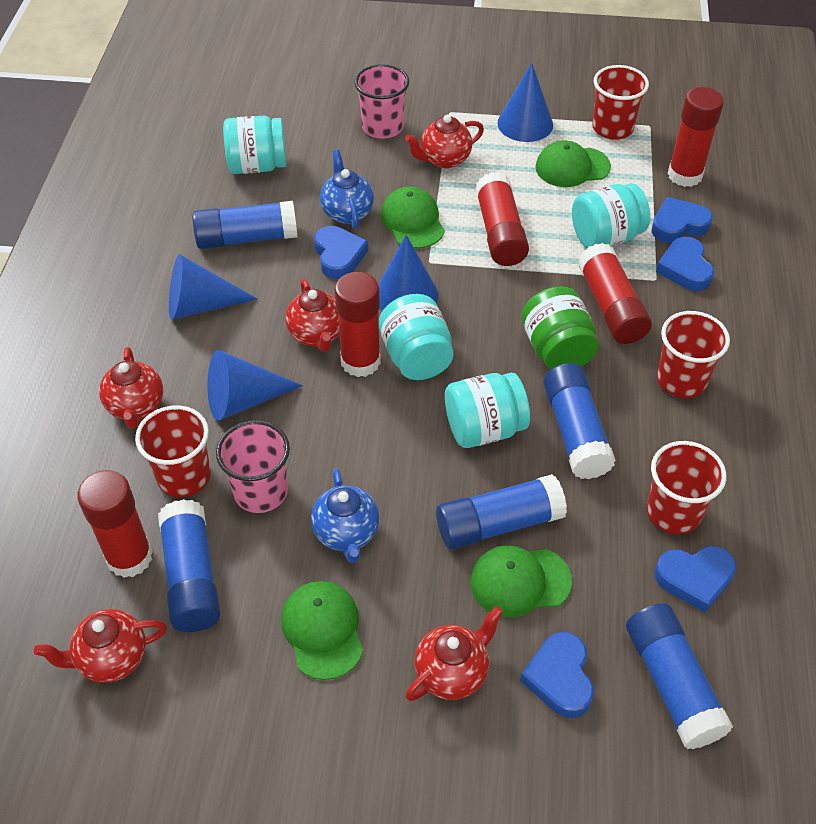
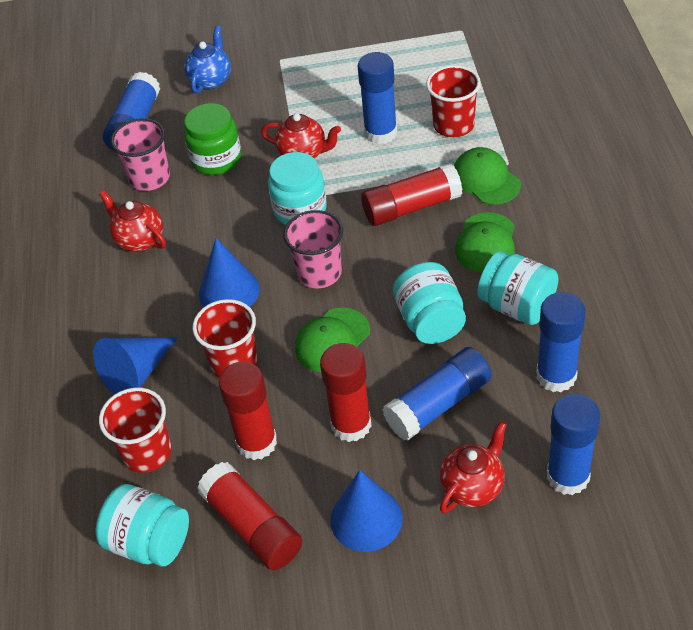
blue cone: 4 -> 3
blue heart: 5 -> 0
blue teapot: 2 -> 1
green cap: 4 -> 3
red cup: 4 -> 3
red glue stick: 5 -> 4
red teapot: 5 -> 3

